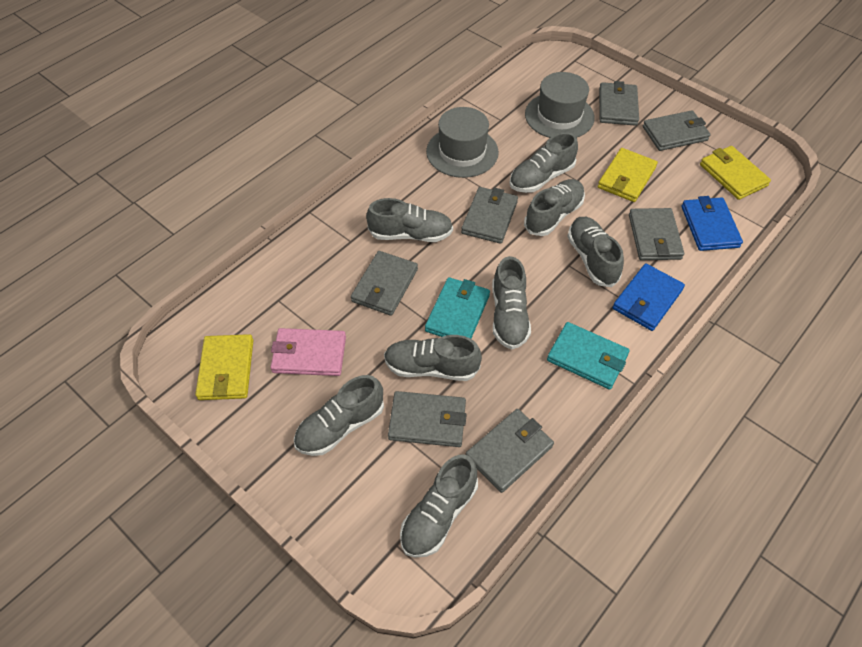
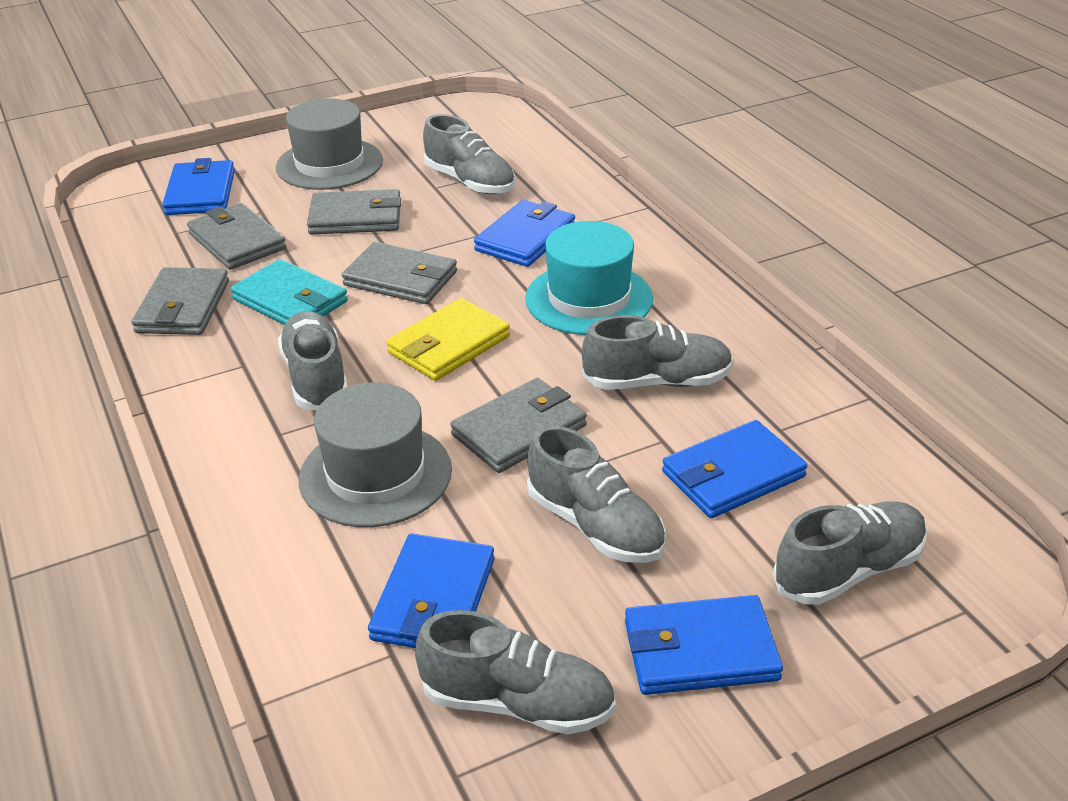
blue wallet: 2 -> 5
grey shoe: 8 -> 6
grey wallet: 7 -> 5
pink wallet: 1 -> 0
turquoise hat: 0 -> 1
turquoise wallet: 2 -> 1
yellow wallet: 3 -> 1

